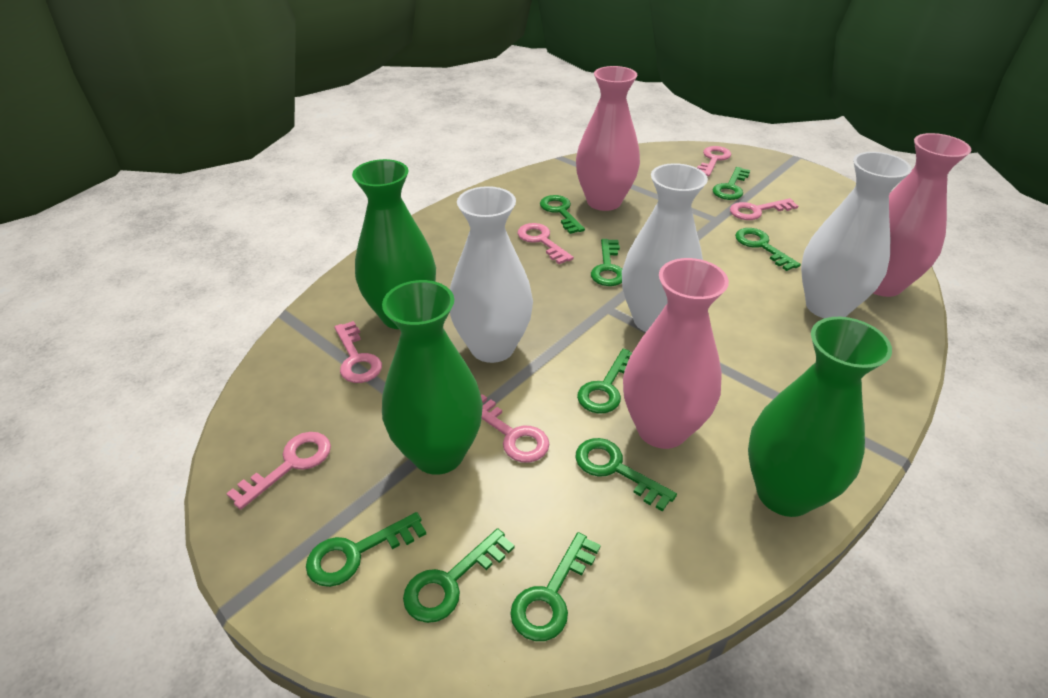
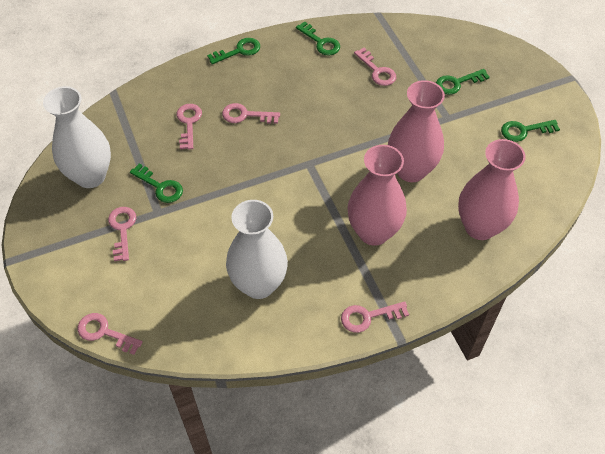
green key: 9 -> 5
green vase: 3 -> 0
white vase: 3 -> 2

